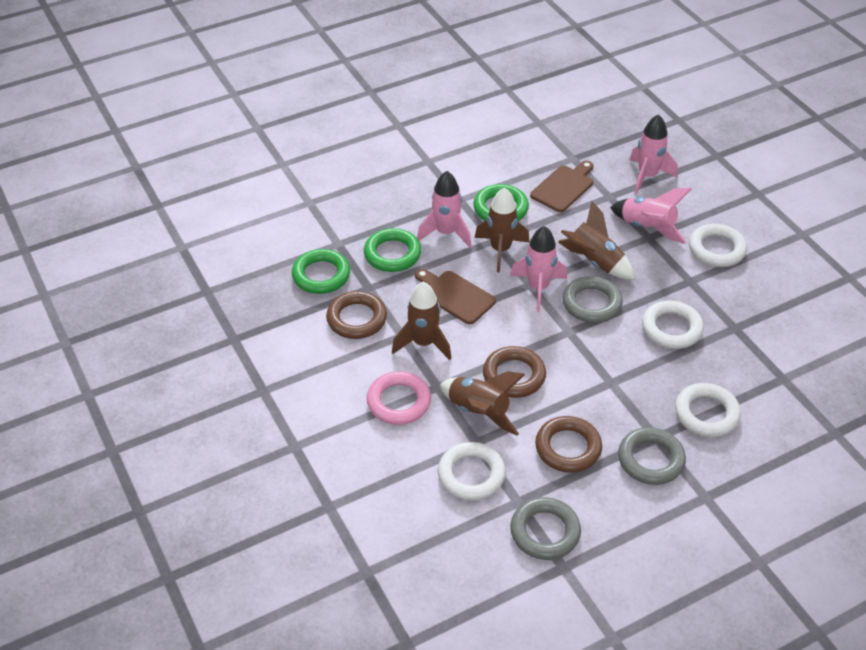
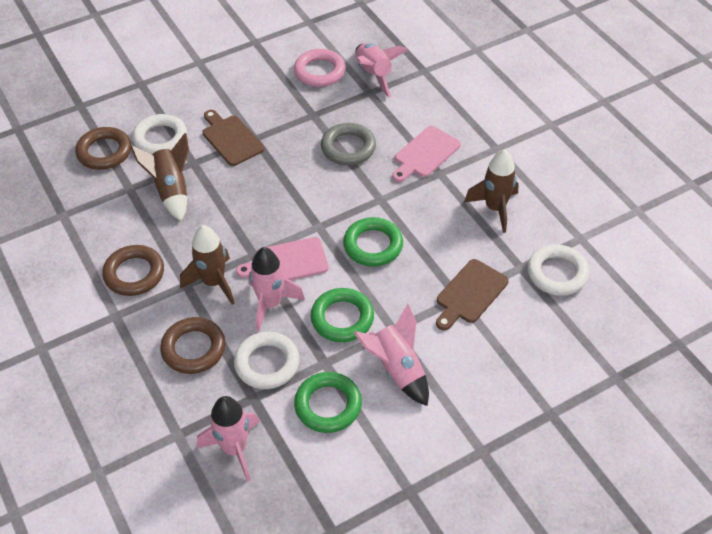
brown rocket: 4 -> 3
grey ring: 3 -> 1
pink cutting board: 0 -> 2
white ring: 4 -> 3

